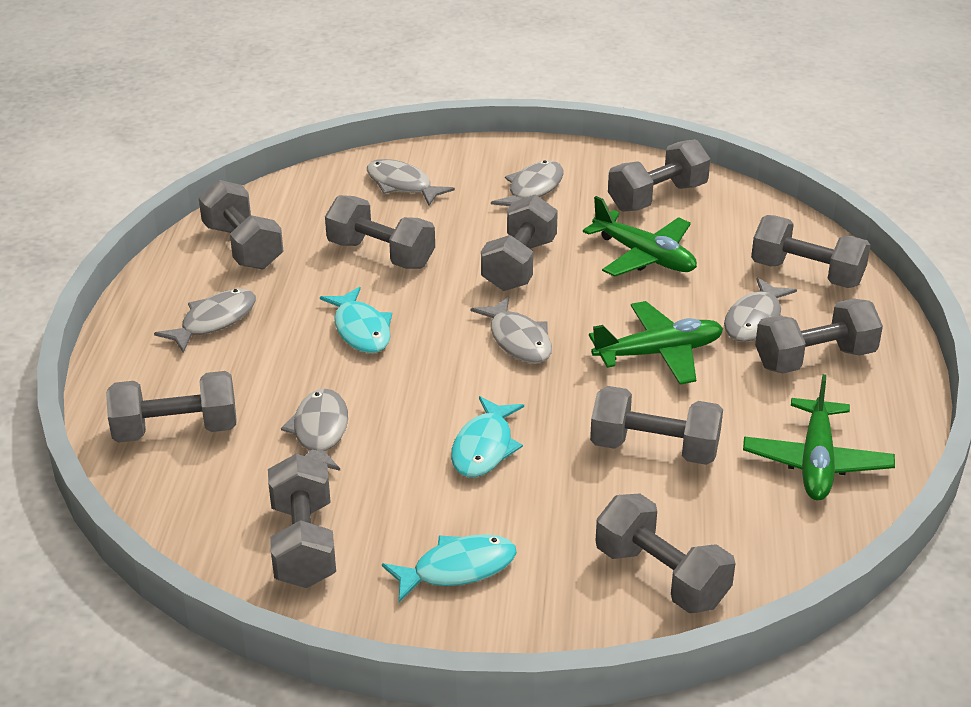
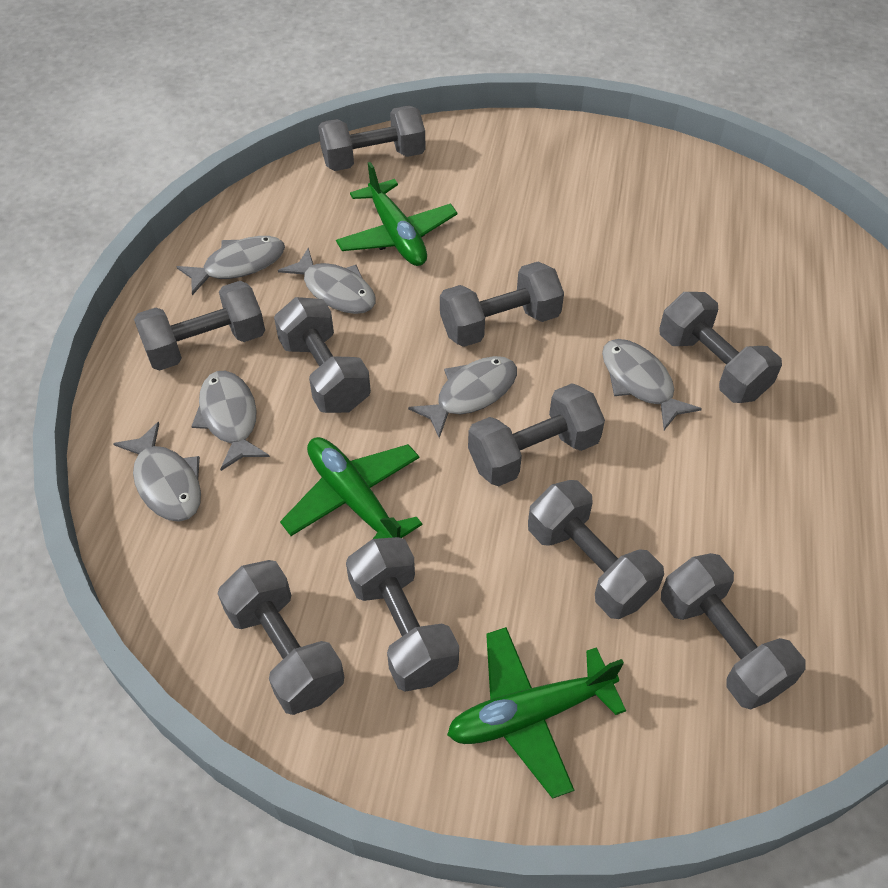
turquoise fish: 3 -> 0

